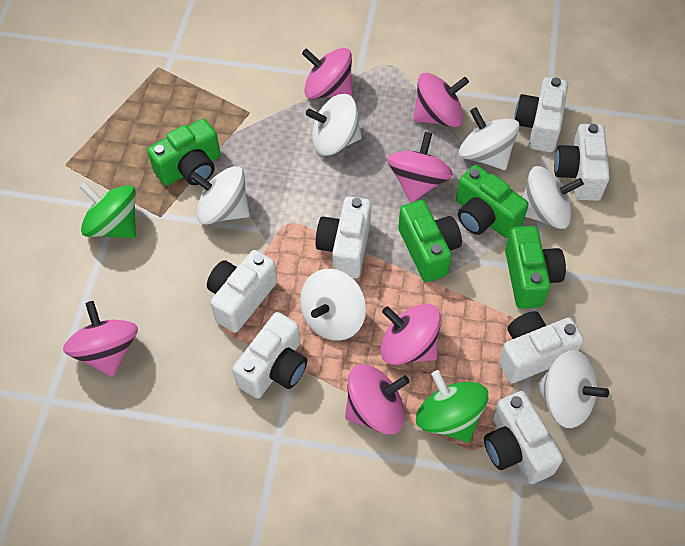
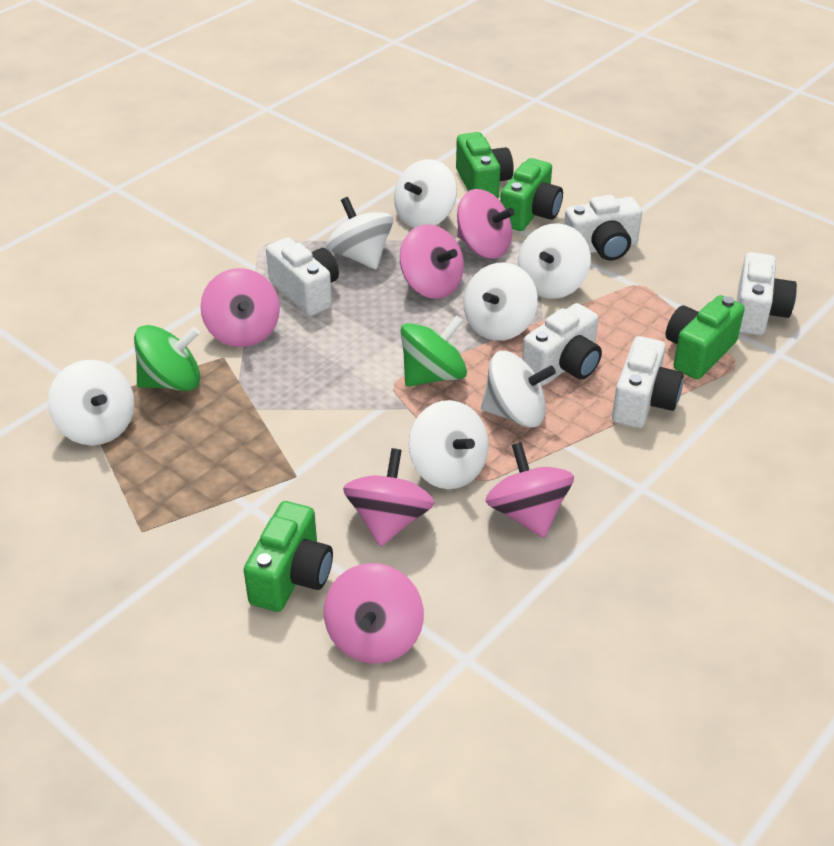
white camera: 7 -> 5
white spinning top: 6 -> 7

